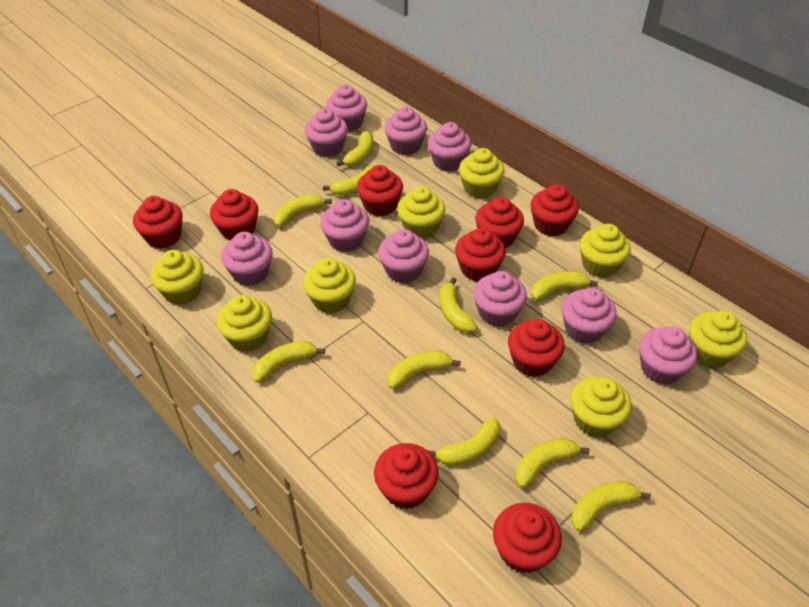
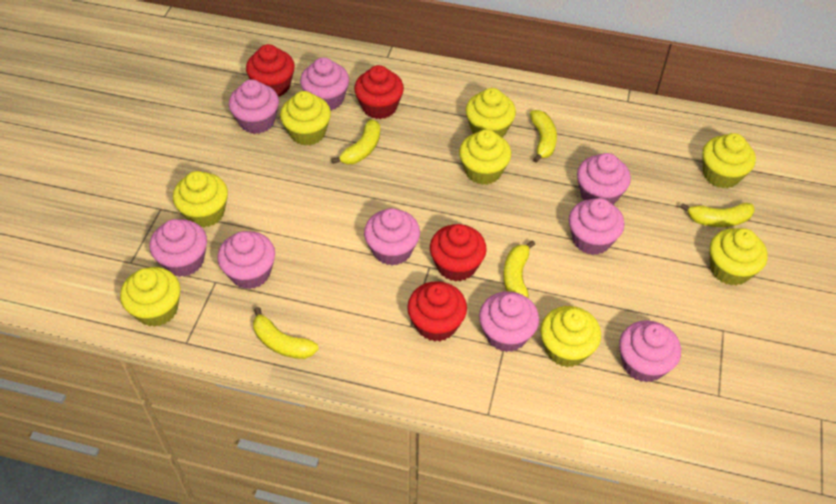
pink cupcake: 10 -> 9
red cupcake: 9 -> 4
yellow banana: 10 -> 5

